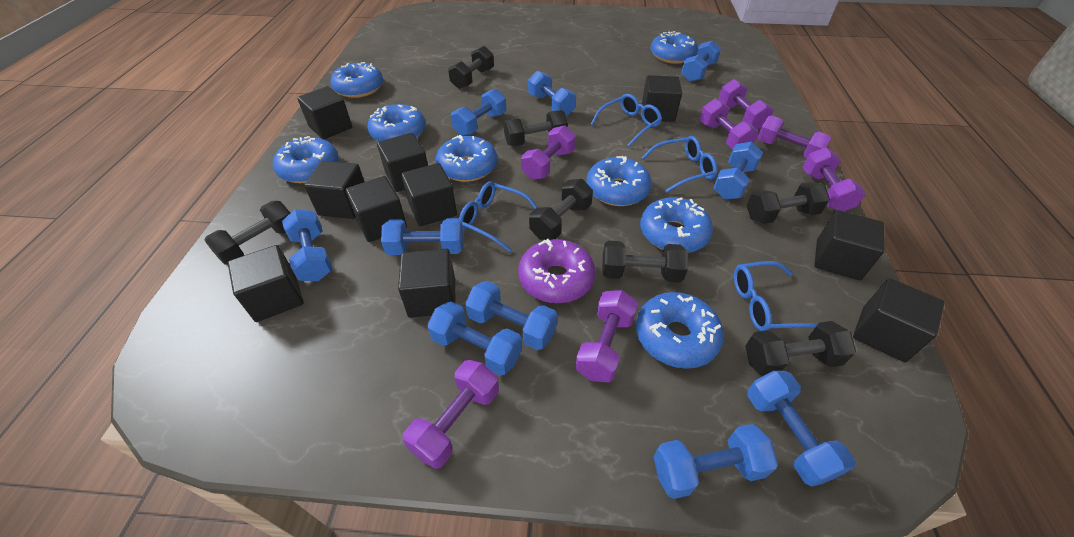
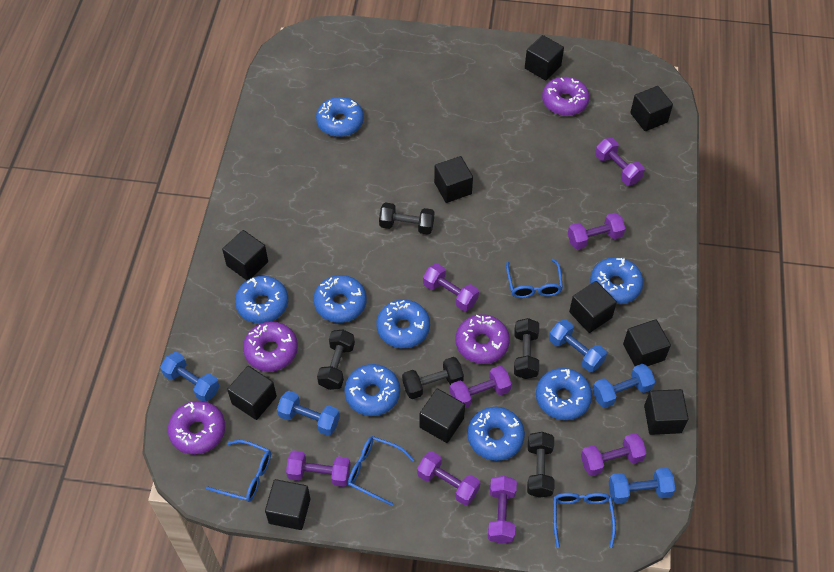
black dumbbell: 7 -> 5
blue dumbbell: 10 -> 5
purple donut: 1 -> 4
purple dumbbell: 7 -> 8

